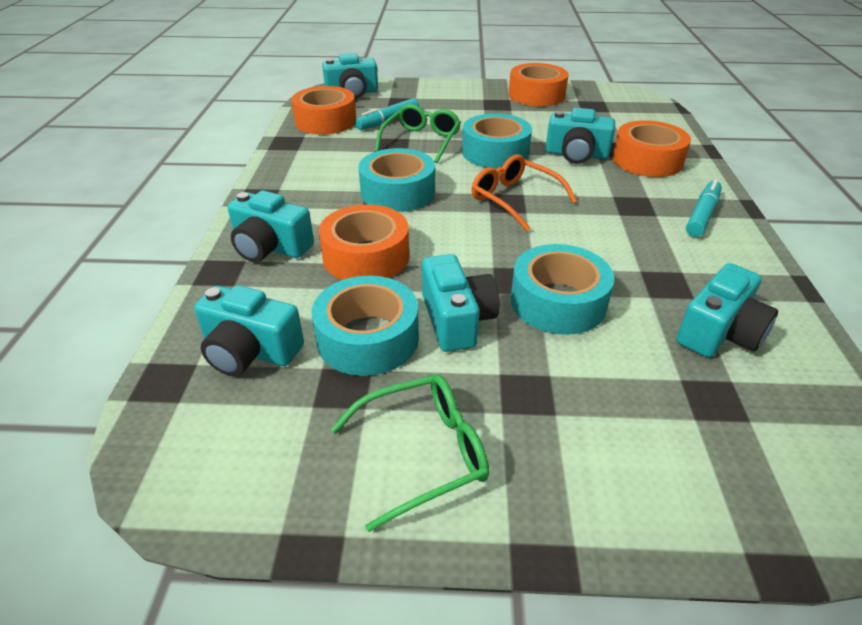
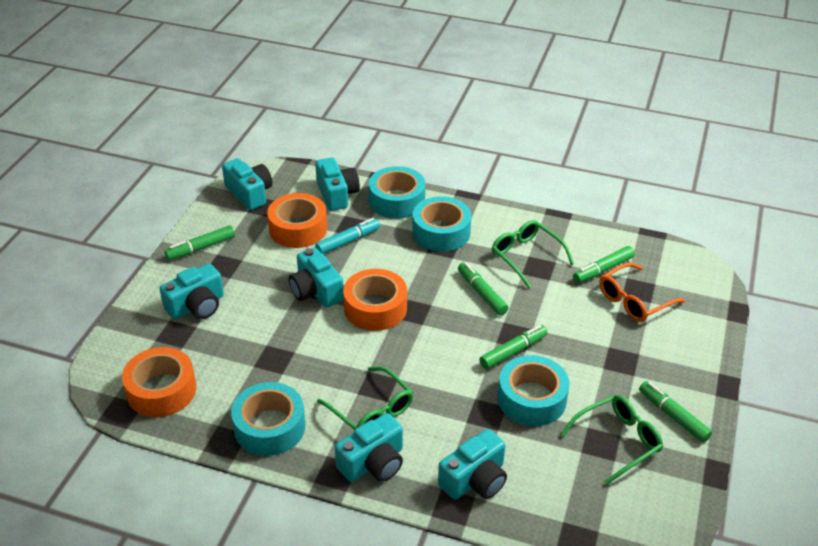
green glasses: 2 -> 3
green marker: 0 -> 5
orange tape: 4 -> 3
turquoise marker: 2 -> 1

